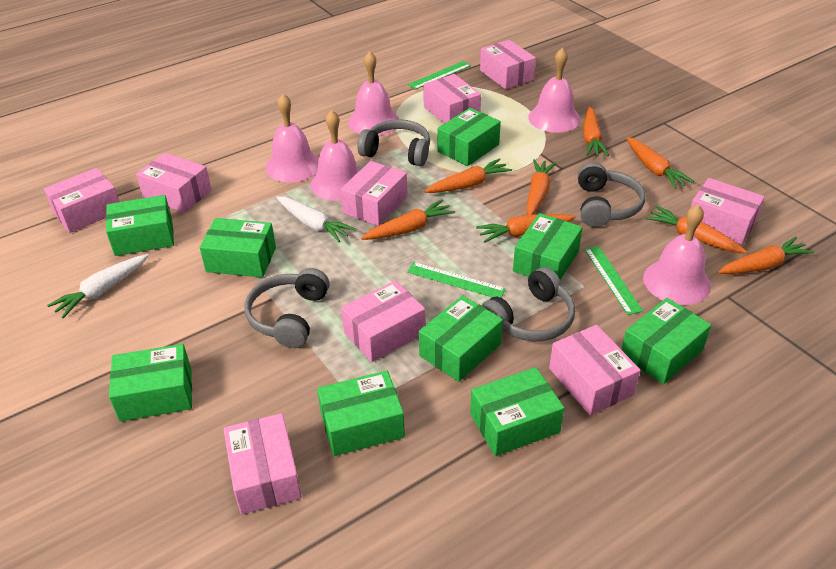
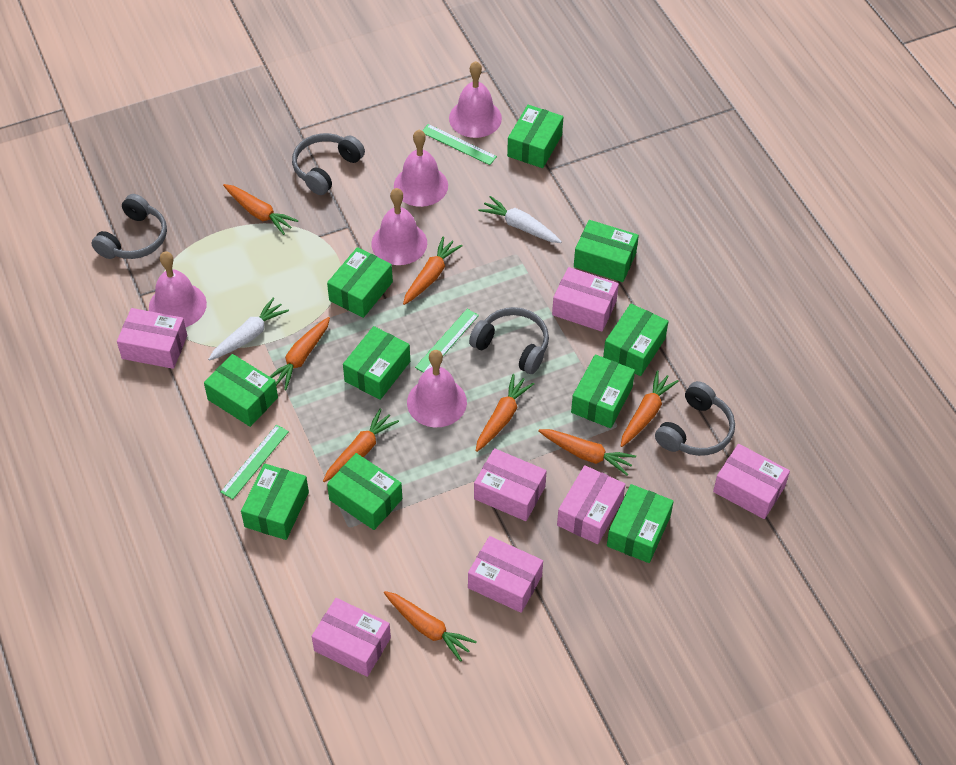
green box: 9 -> 10
pink box: 9 -> 7

